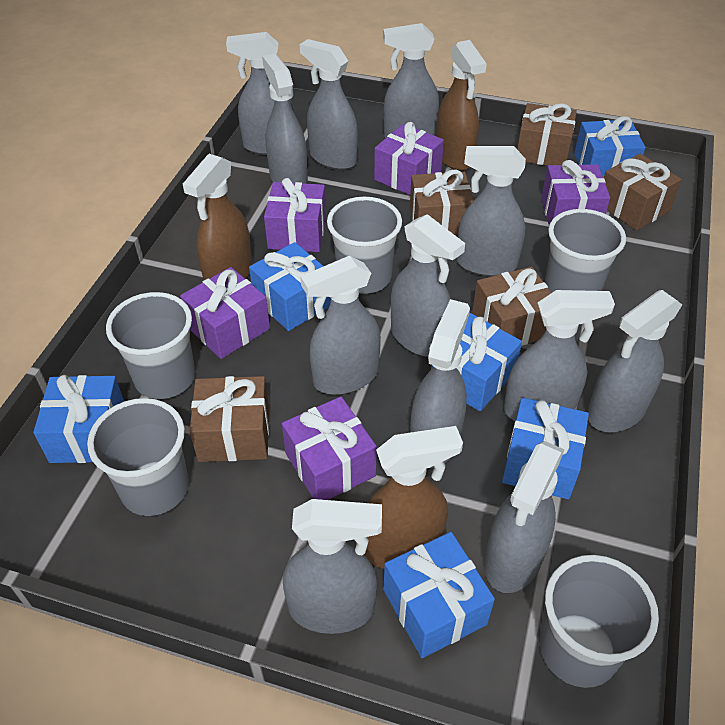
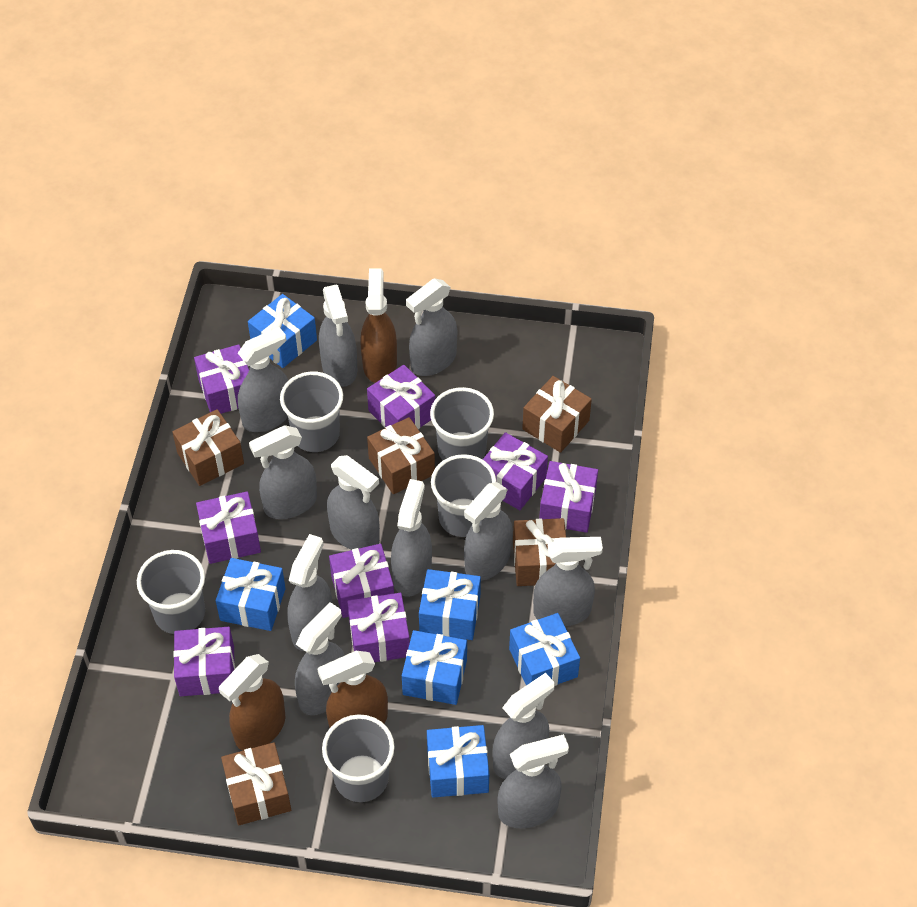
purple gift: 5 -> 8

